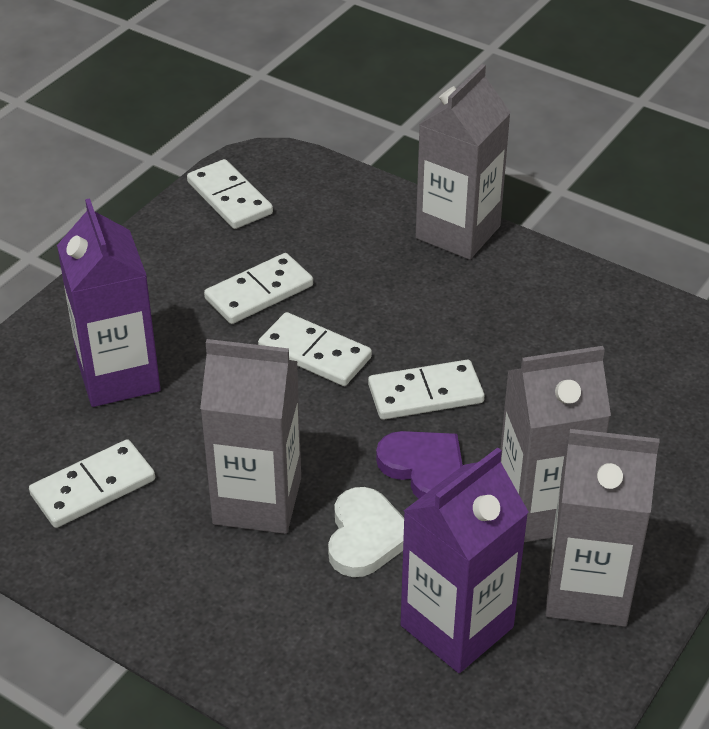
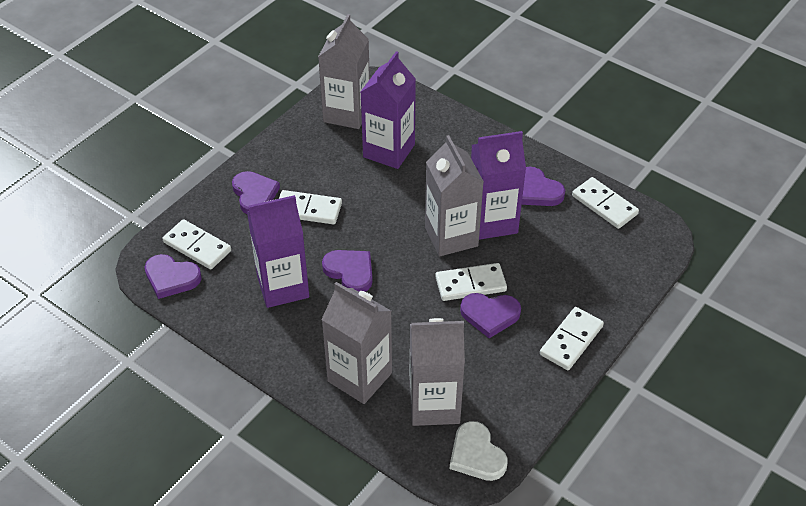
purple carton: 2 -> 3
purple heart: 1 -> 5

